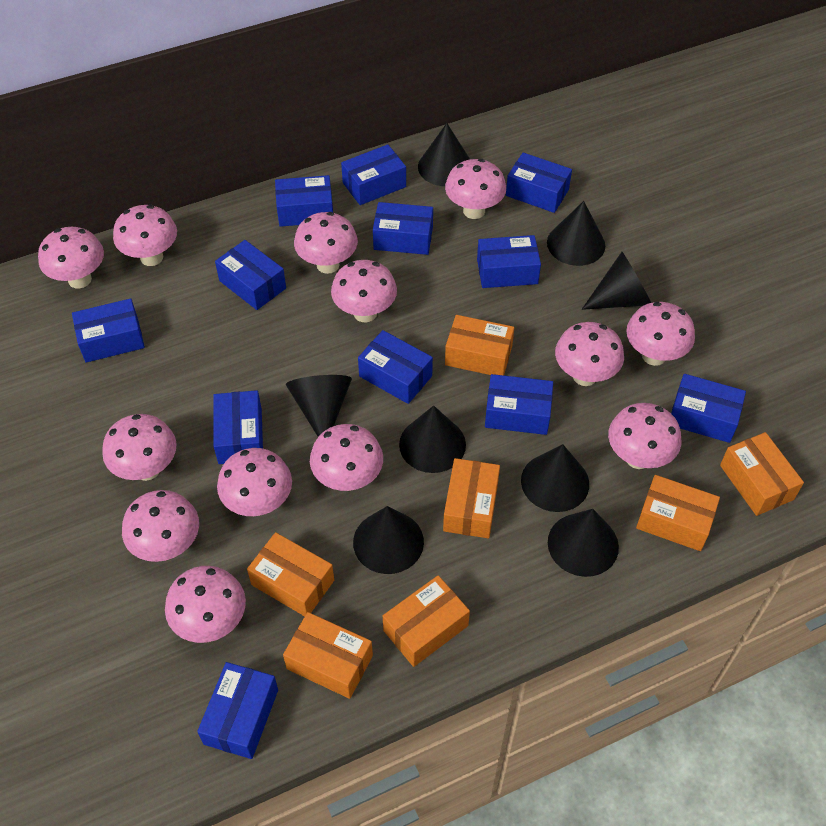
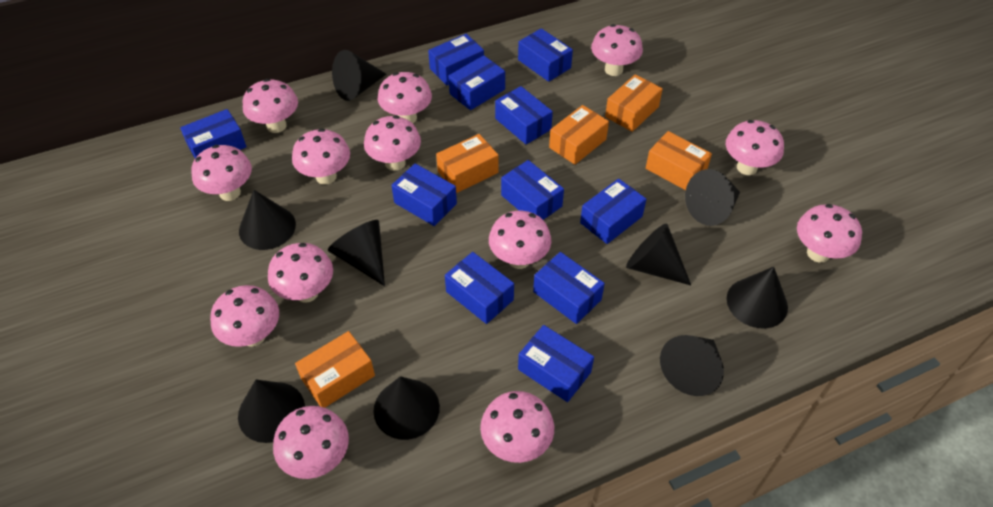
black cone: 8 -> 9
blue box: 12 -> 11
orange box: 7 -> 5

